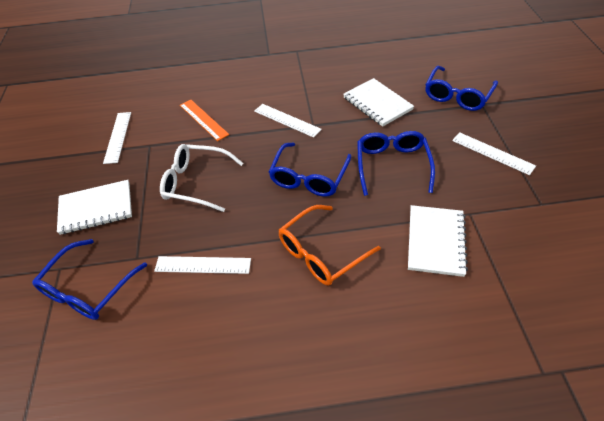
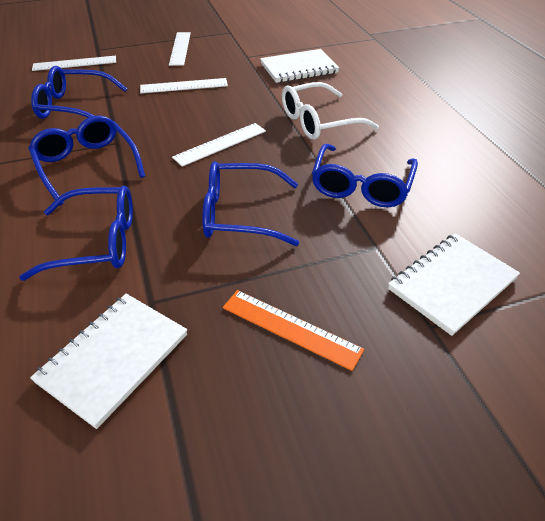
blue glasses: 4 -> 5
orange glasses: 1 -> 0

